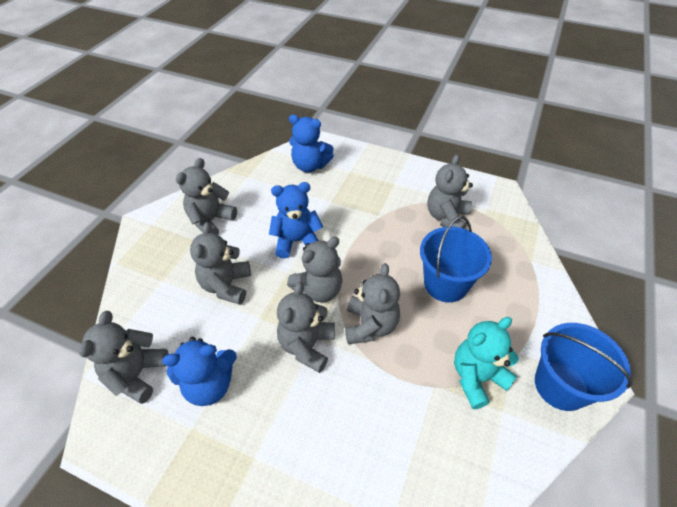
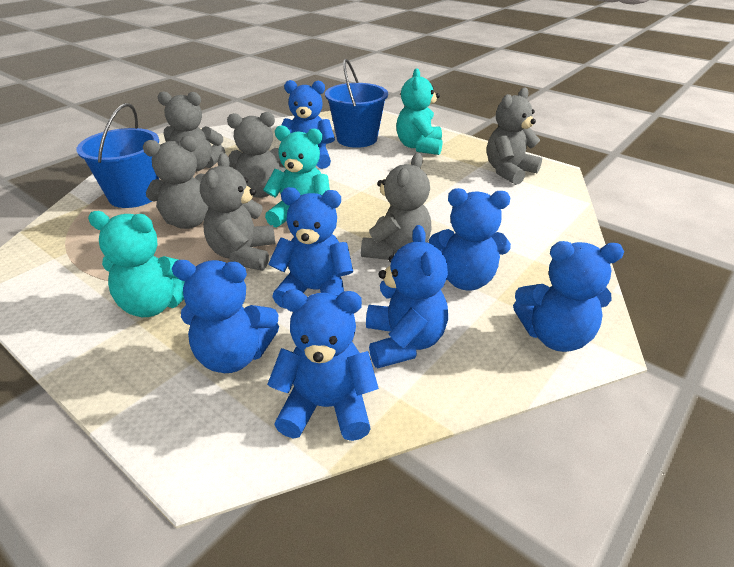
blue teddy bear: 3 -> 7
grey teddy bear: 7 -> 6
turquoise teddy bear: 1 -> 3

